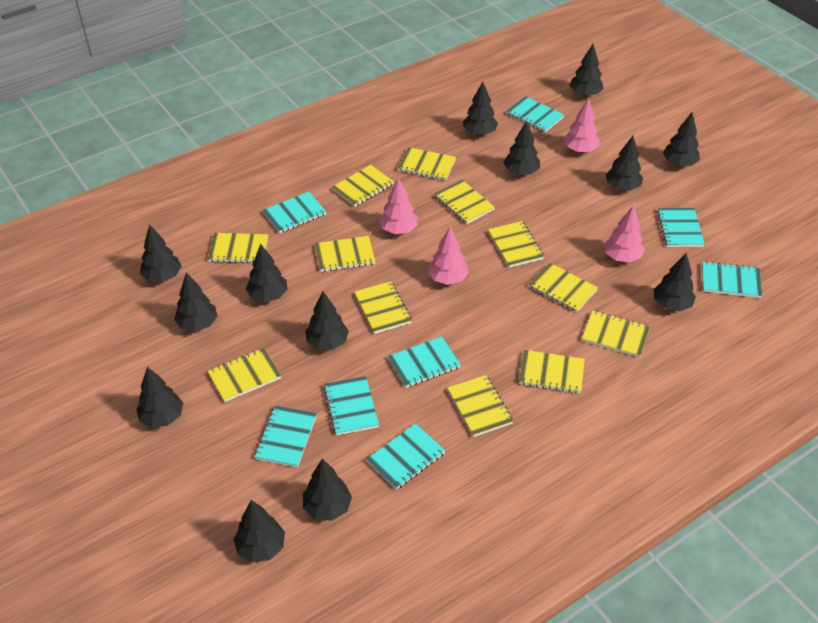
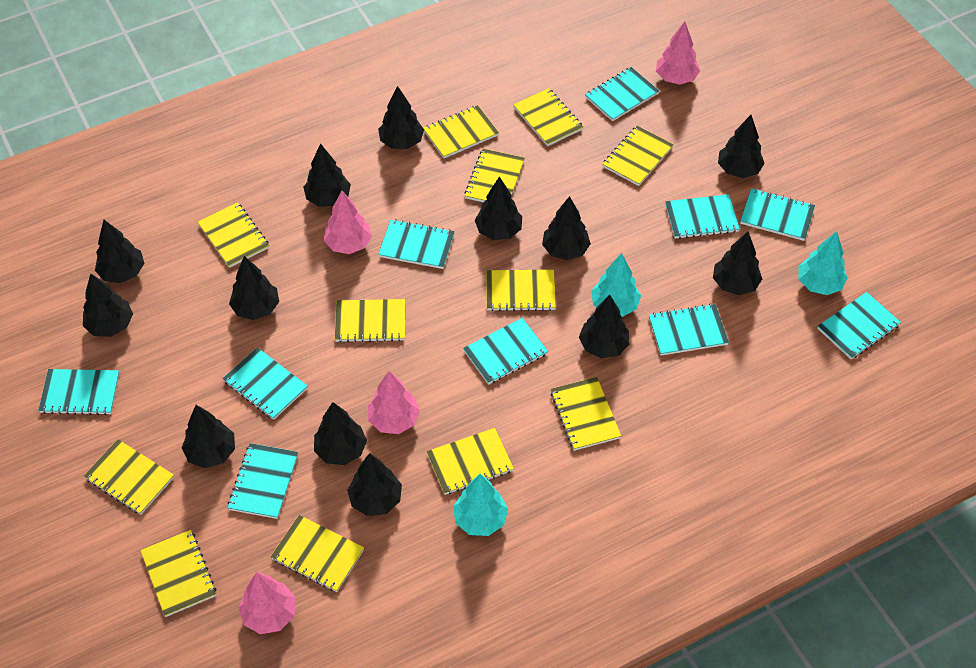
turquoise notebook: 8 -> 10
turquoise tree: 0 -> 3

